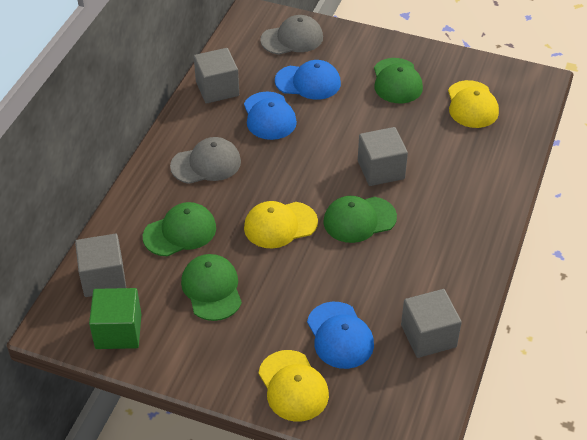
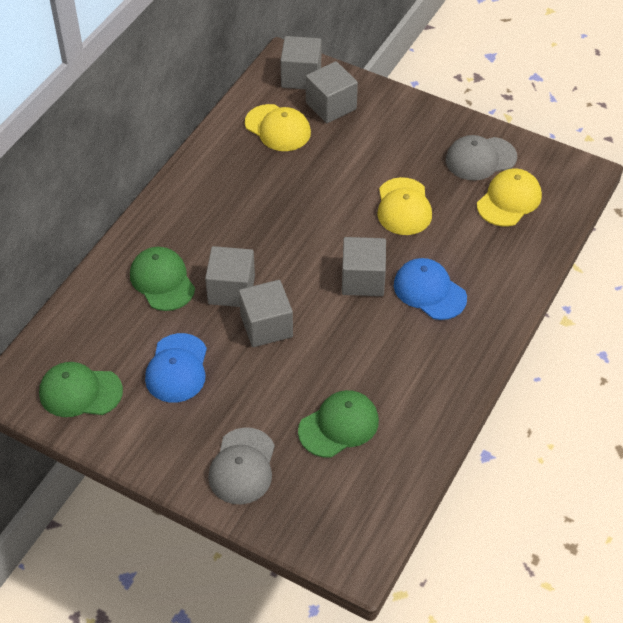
blue cap: 3 -> 2
green cap: 4 -> 3
green cube: 1 -> 0
grey cube: 4 -> 5

